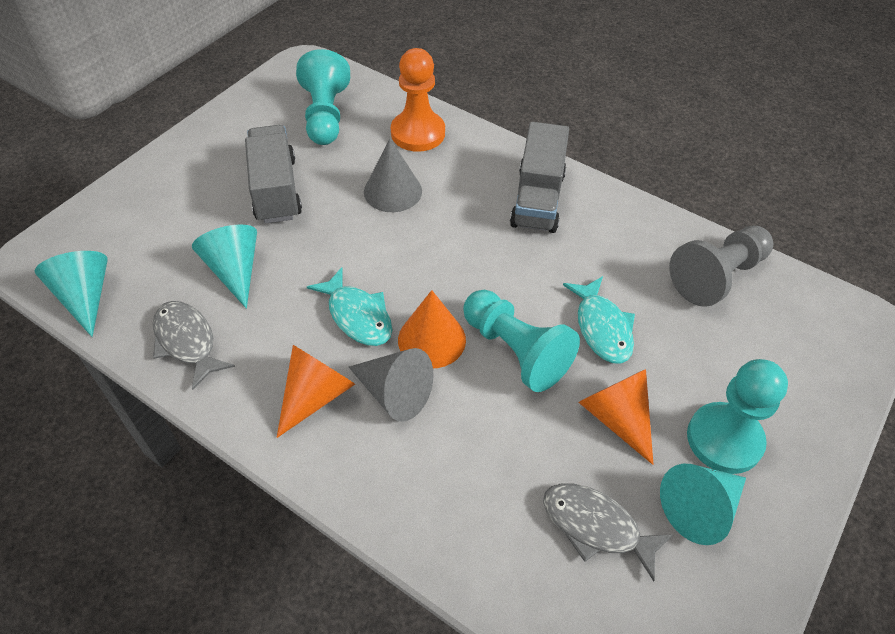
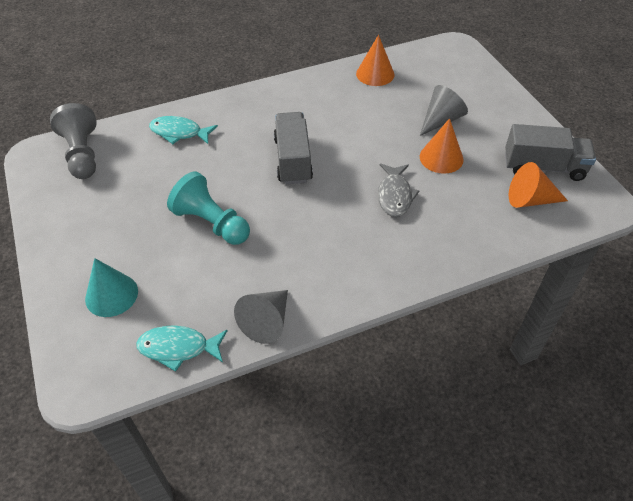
grey fish: 2 -> 1
orange pawn: 1 -> 0
turquoise cone: 3 -> 1
turquoise pawn: 3 -> 1

